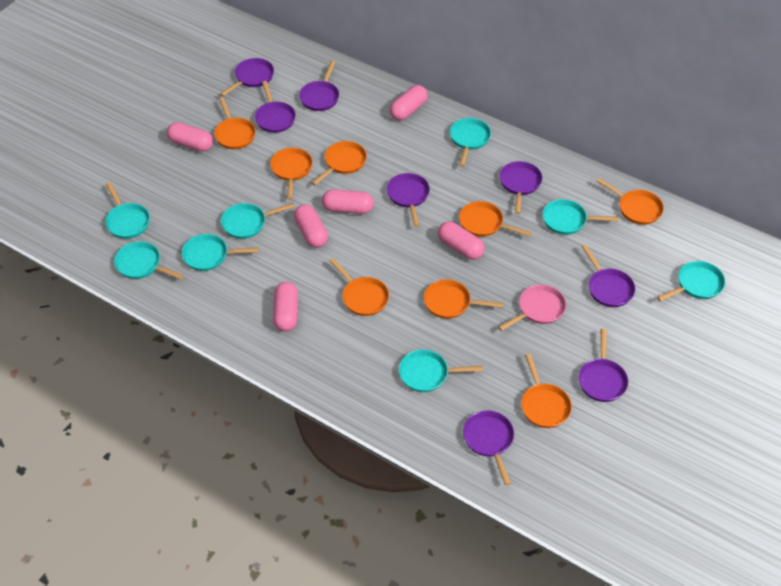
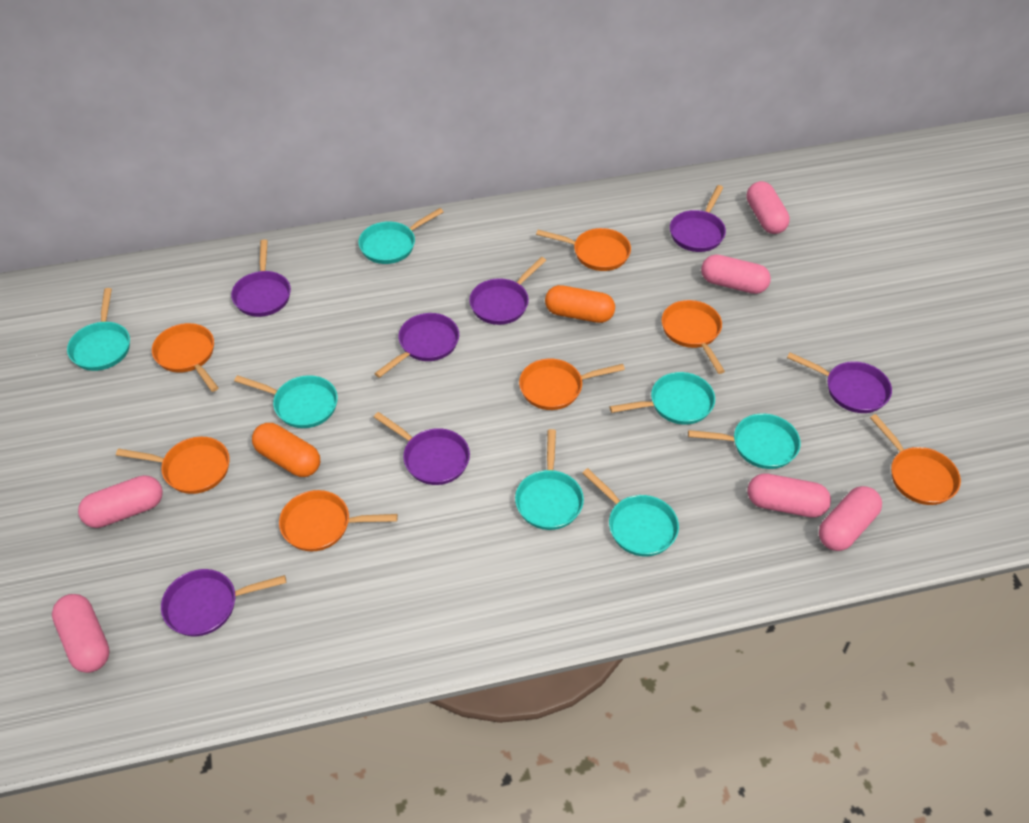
orange capsule: 0 -> 2
orange pan: 8 -> 7
pink pan: 1 -> 0
purple pan: 8 -> 7
turquoise pan: 8 -> 7

